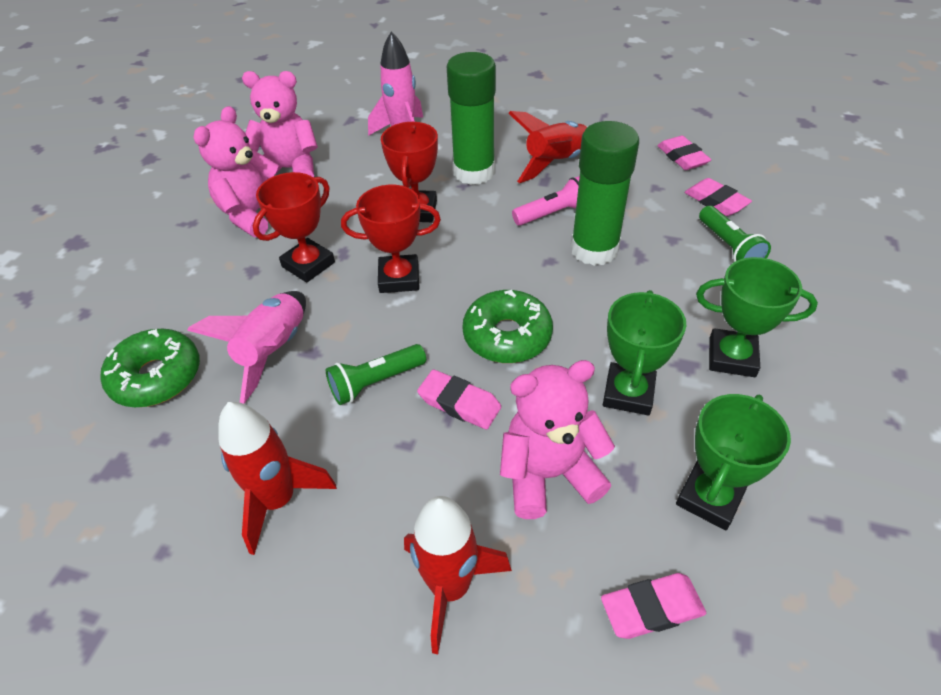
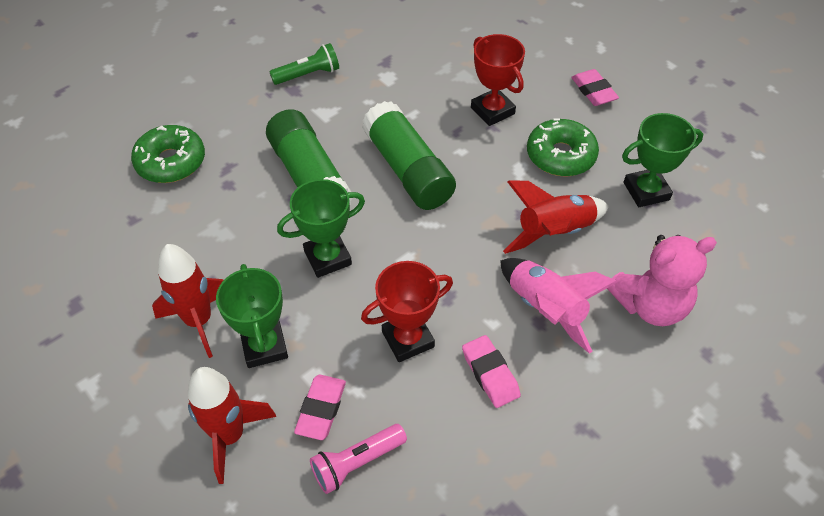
green flashlight: 2 -> 1
pink eraser: 4 -> 3
pink rocket: 2 -> 1
pink teddy bear: 3 -> 1
red trophy: 3 -> 2

